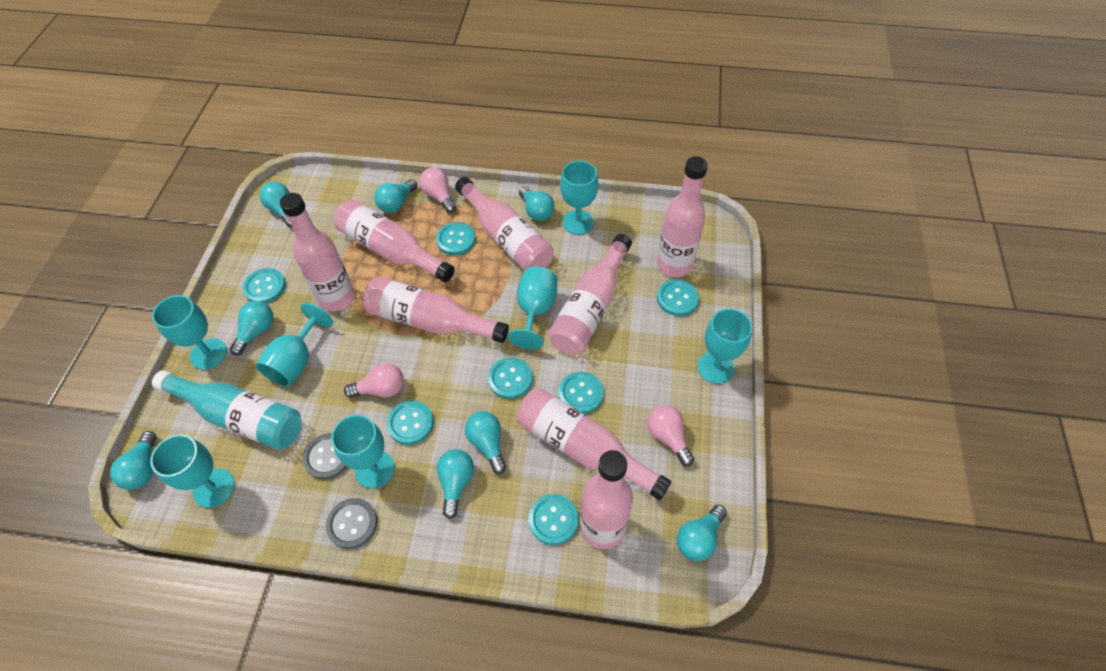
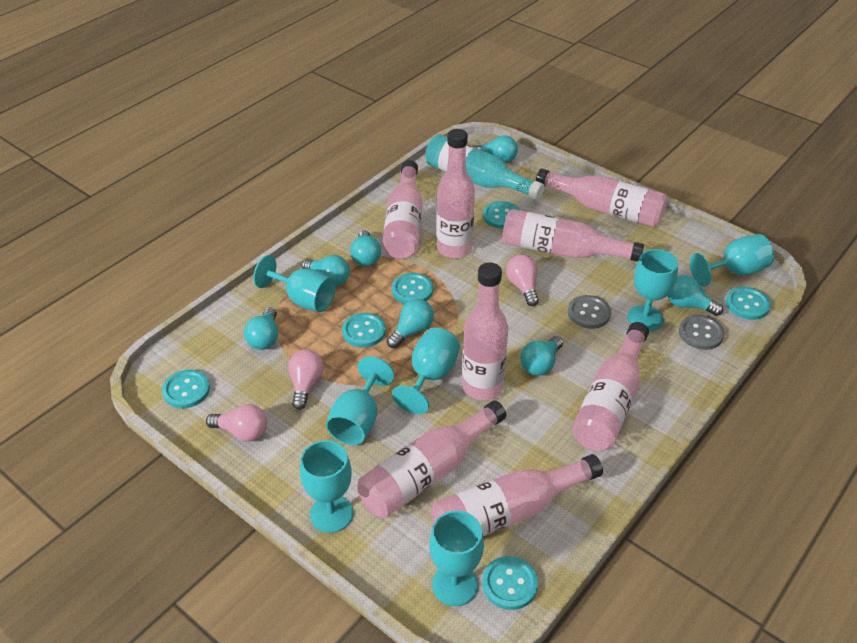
turquoise button: 7 -> 6
turquoise light bulb: 8 -> 7

